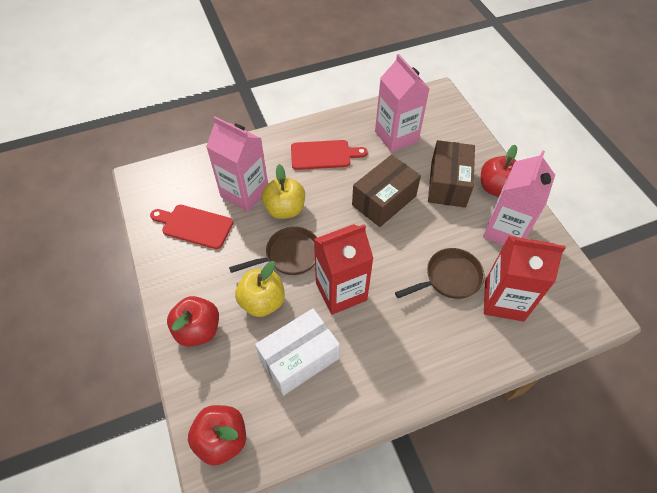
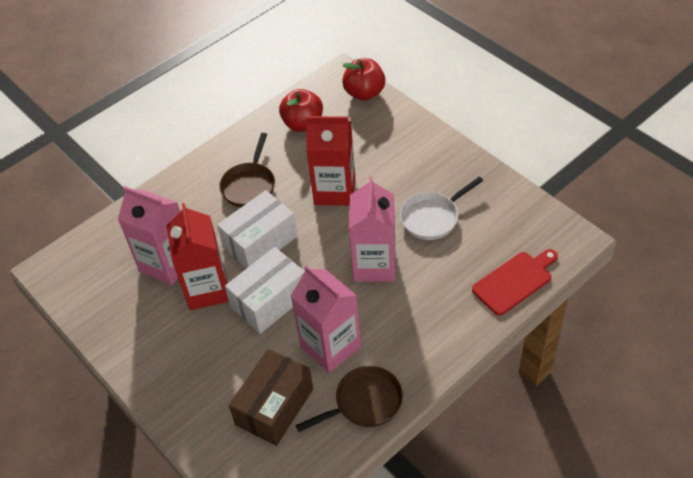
brown box: 2 -> 1
red apple: 3 -> 2
red cutting board: 2 -> 1
white box: 1 -> 2
white pan: 0 -> 1
yellow apple: 2 -> 0

